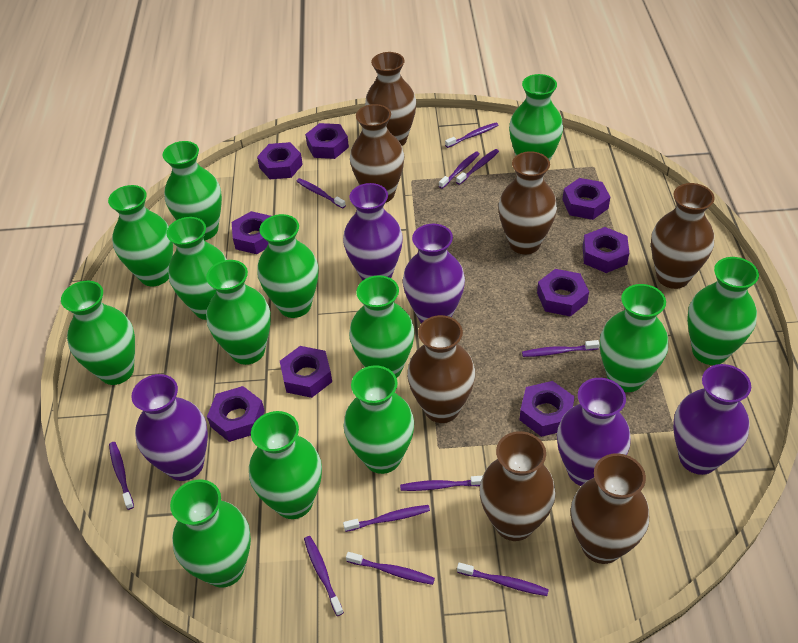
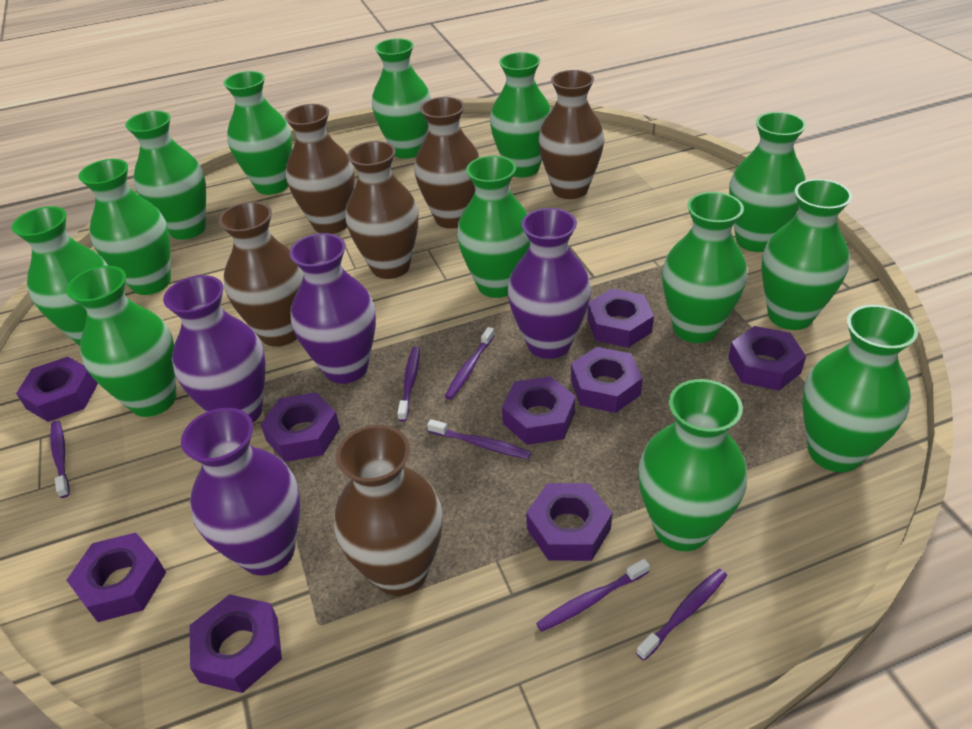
brown vase: 7 -> 6
purple toothbrush: 11 -> 6
purple vase: 5 -> 4

